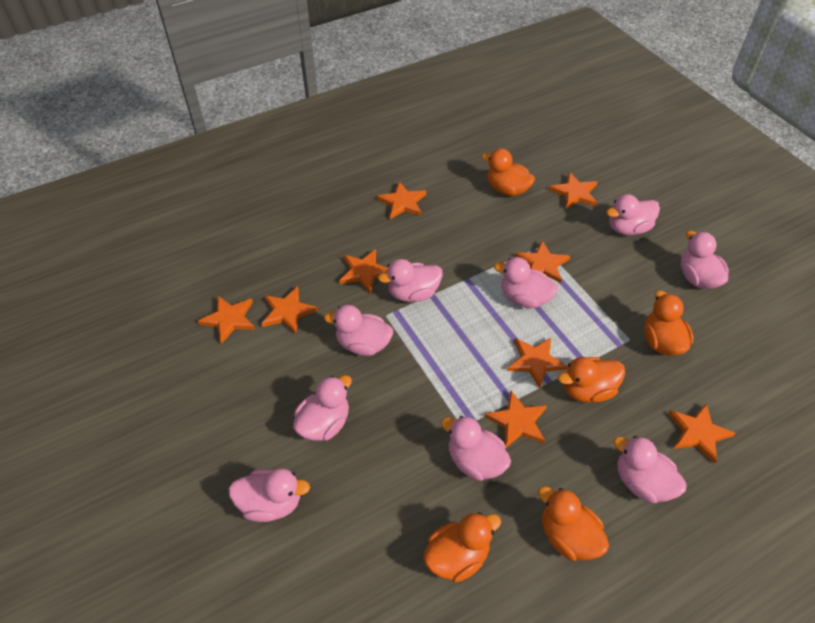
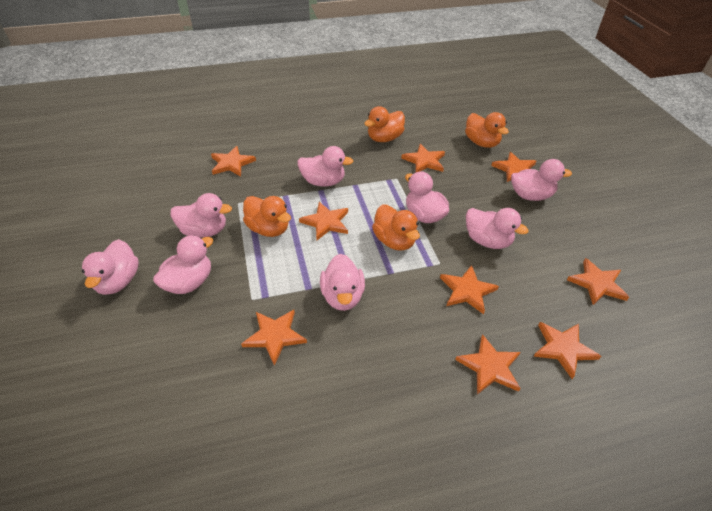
orange duck: 5 -> 4
pink duck: 9 -> 8

